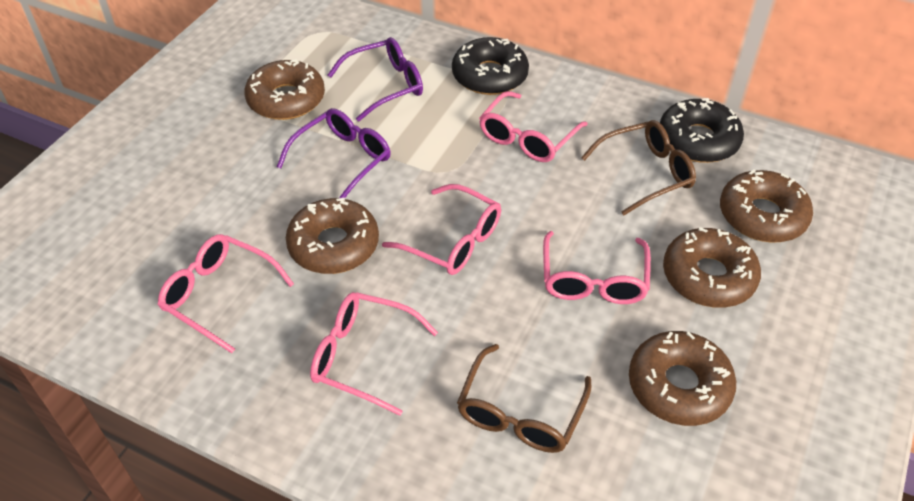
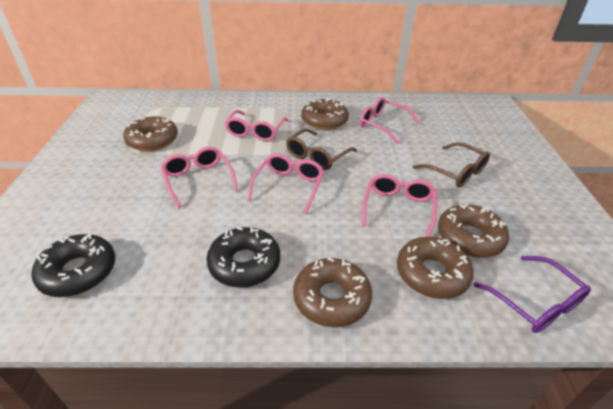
purple glasses: 2 -> 1

